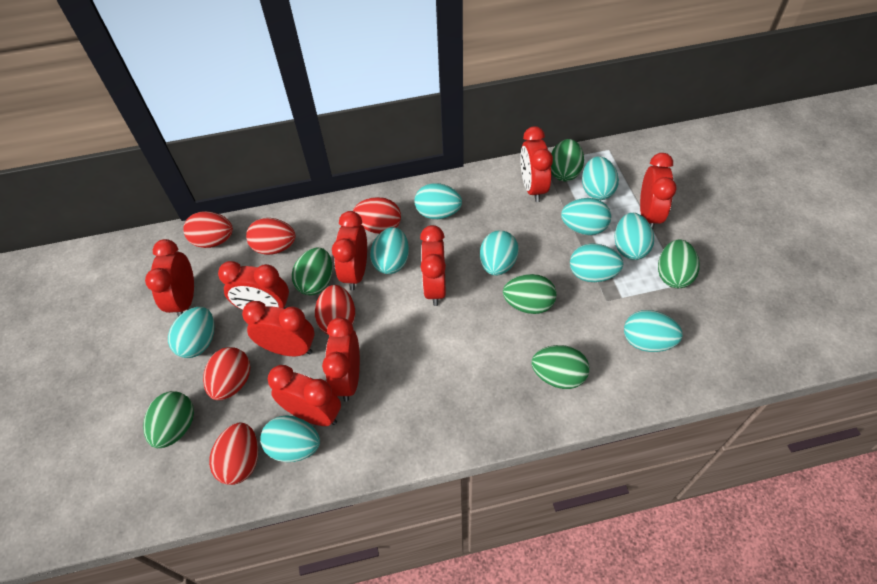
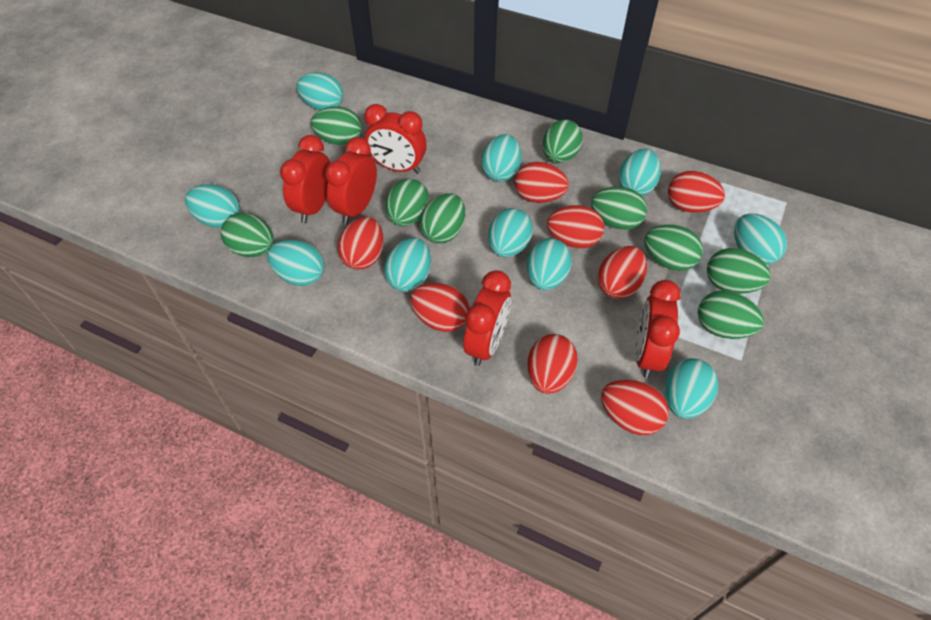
green egg: 6 -> 9
red clock: 9 -> 5
red egg: 6 -> 8

